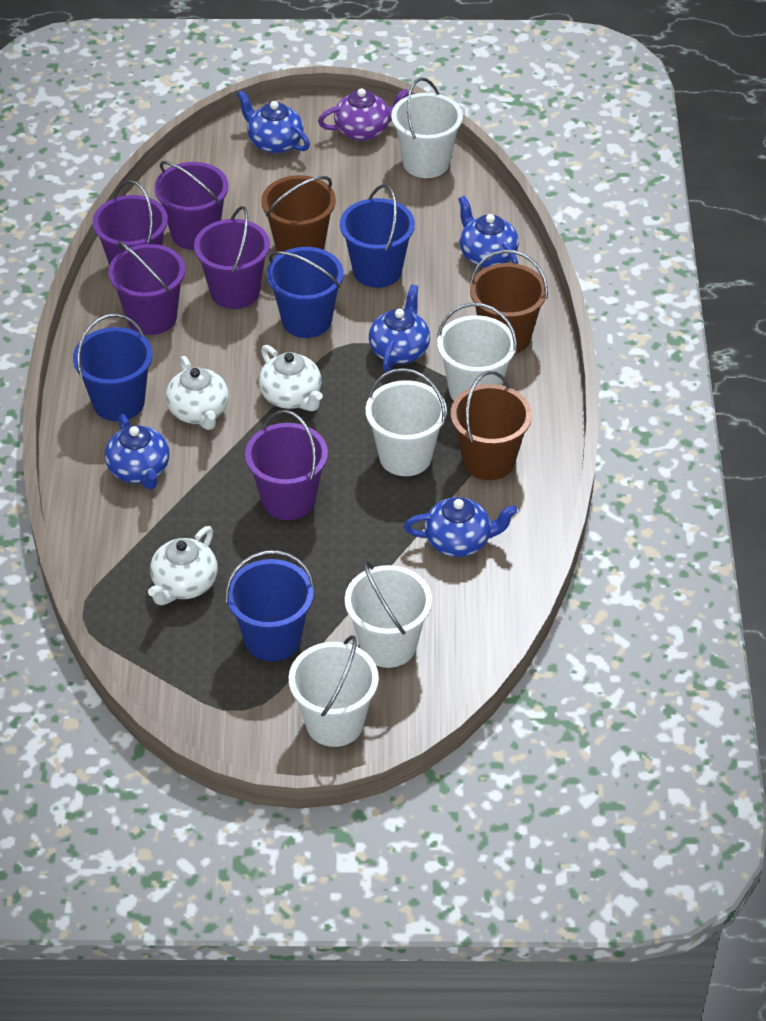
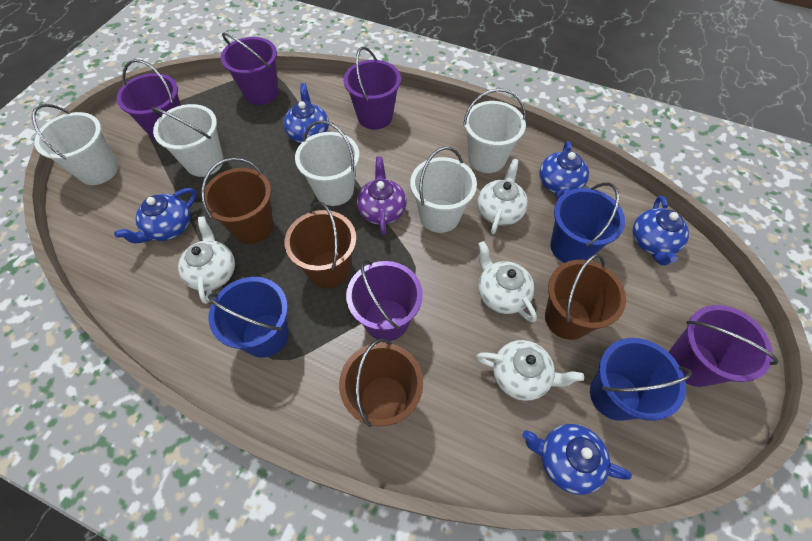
blue bucket: 4 -> 3
brown bucket: 3 -> 4
white teapot: 3 -> 4

